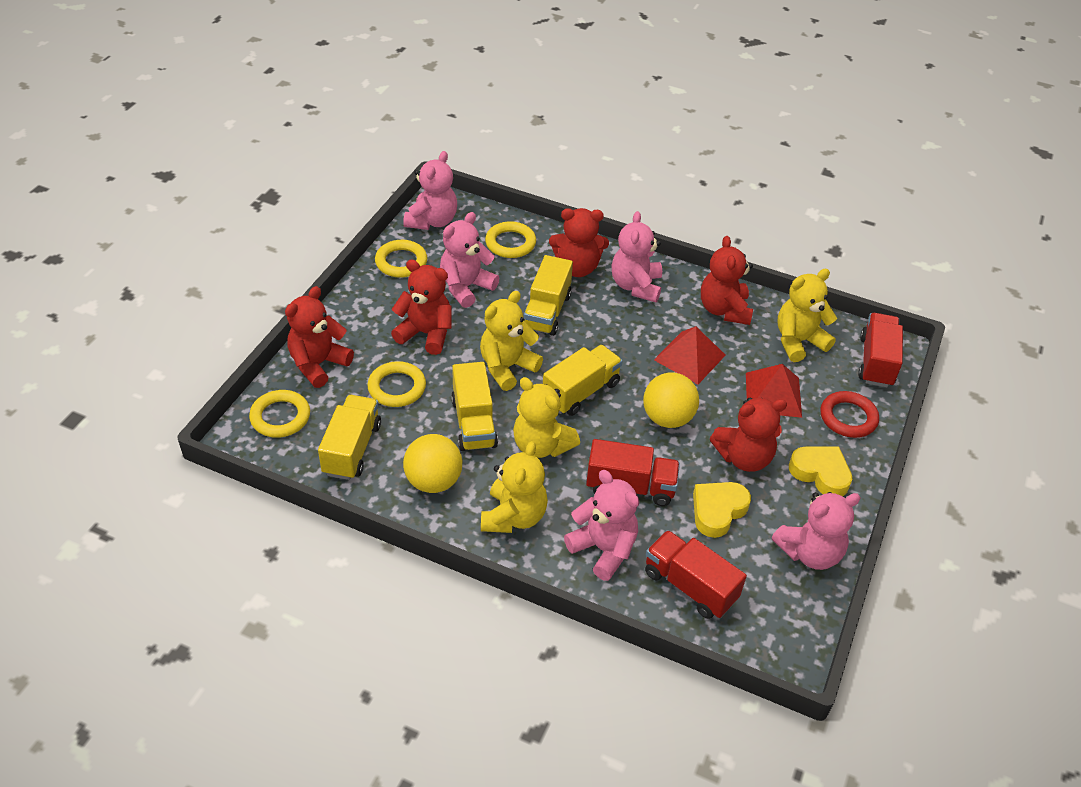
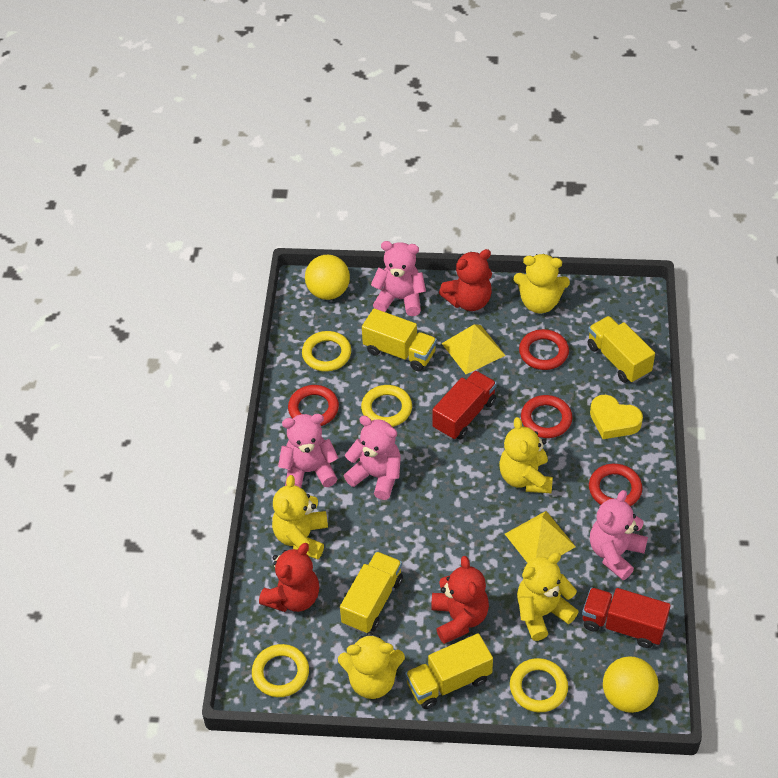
pink teddy bear: 5 -> 4
red pyramid: 2 -> 0
red ring: 1 -> 4
red teddy bear: 5 -> 3
red truck: 3 -> 2
yellow heart: 2 -> 1
yellow pyramid: 0 -> 2
yellow teddy bear: 4 -> 5

